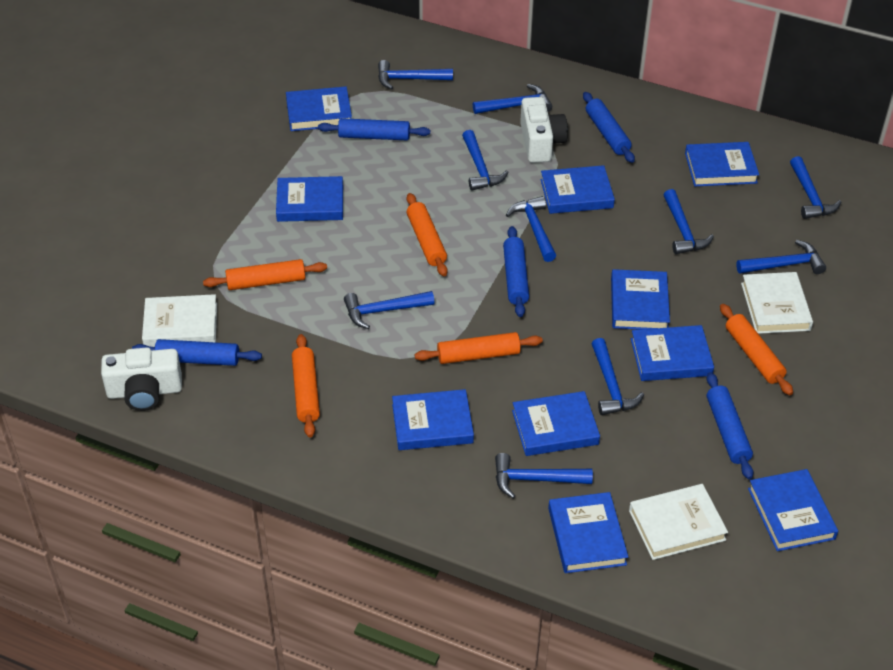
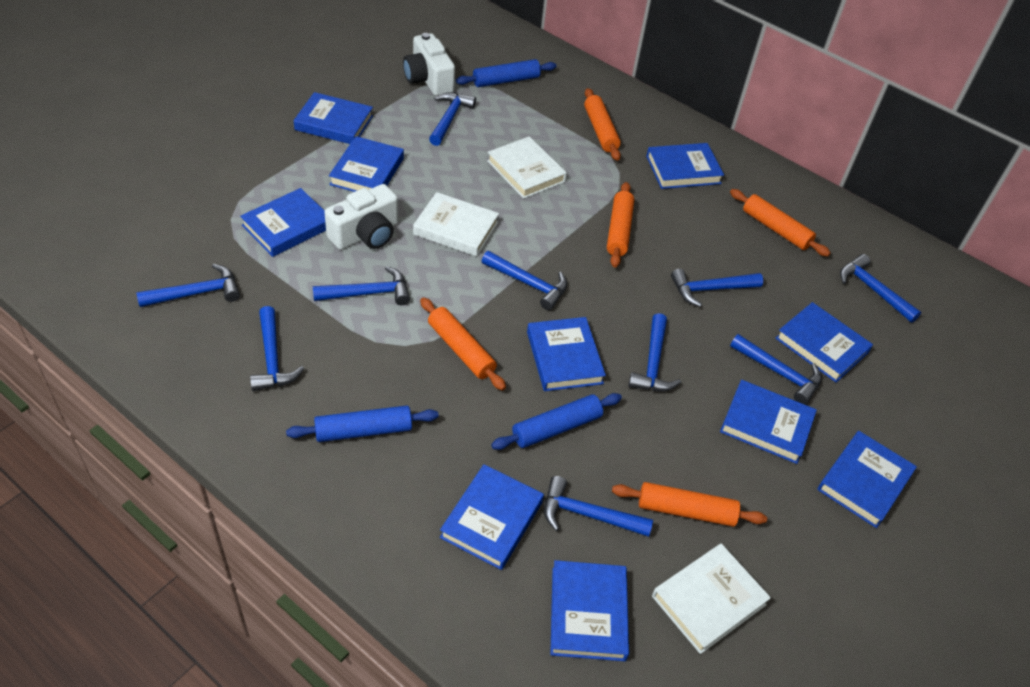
blue rolling pin: 5 -> 3

